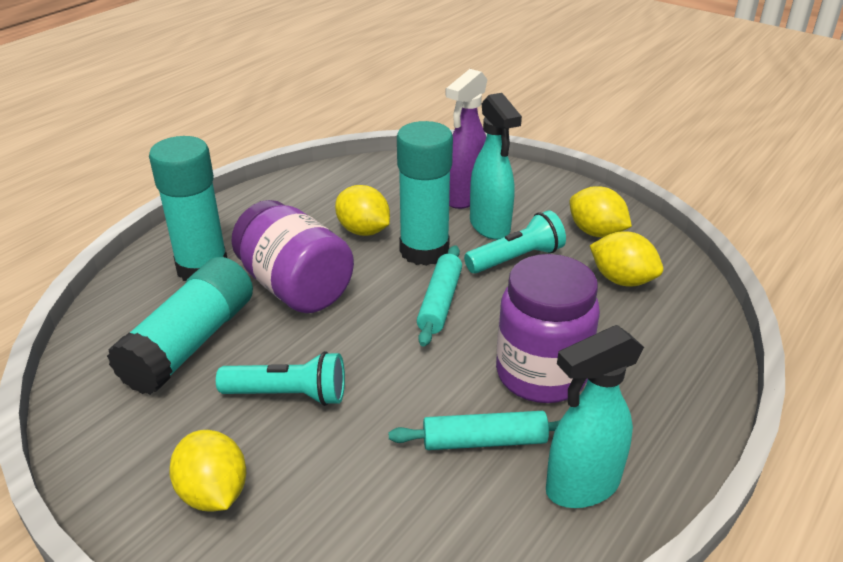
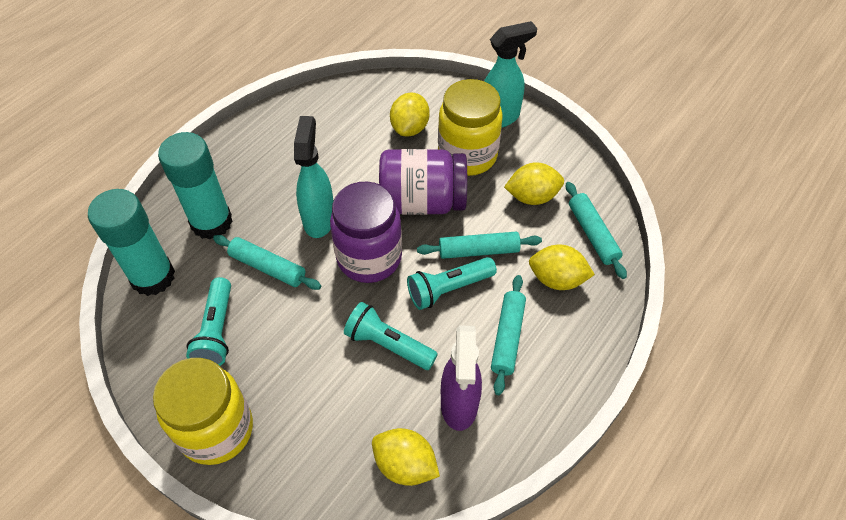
turquoise flashlight: 2 -> 3
turquoise glue stick: 3 -> 2
turquoise rolling pin: 2 -> 4
yellow jar: 0 -> 2

